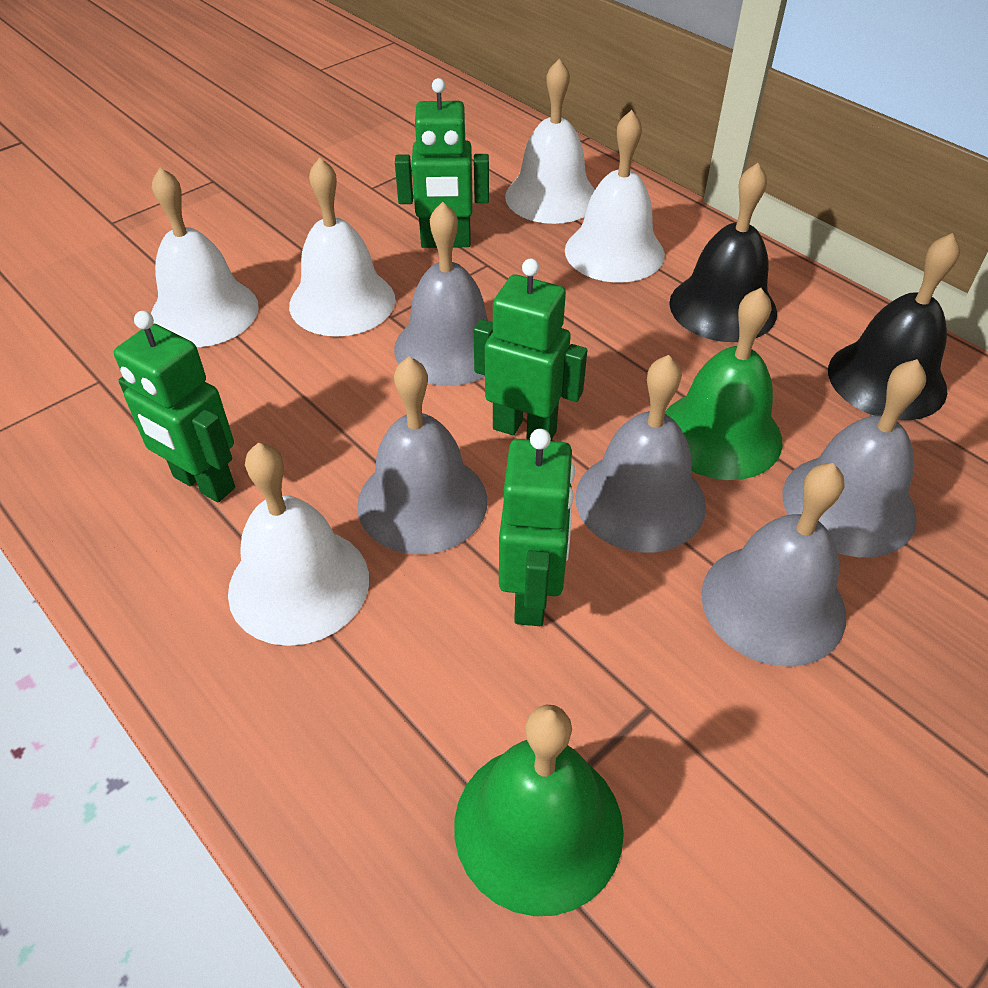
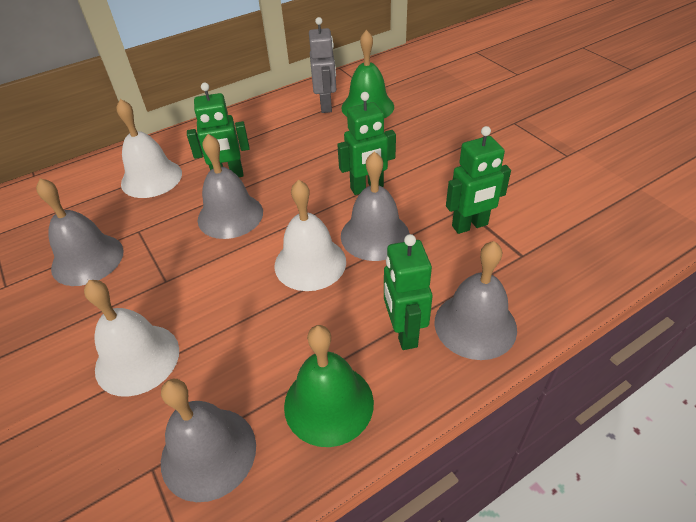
black bell: 2 -> 0
grey robot: 0 -> 1
white bell: 5 -> 3

